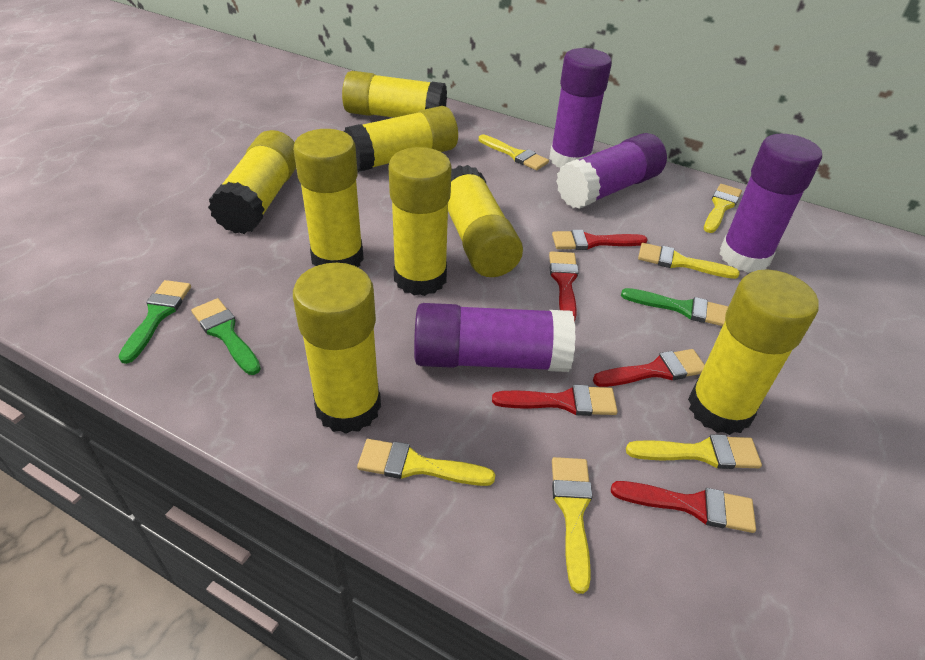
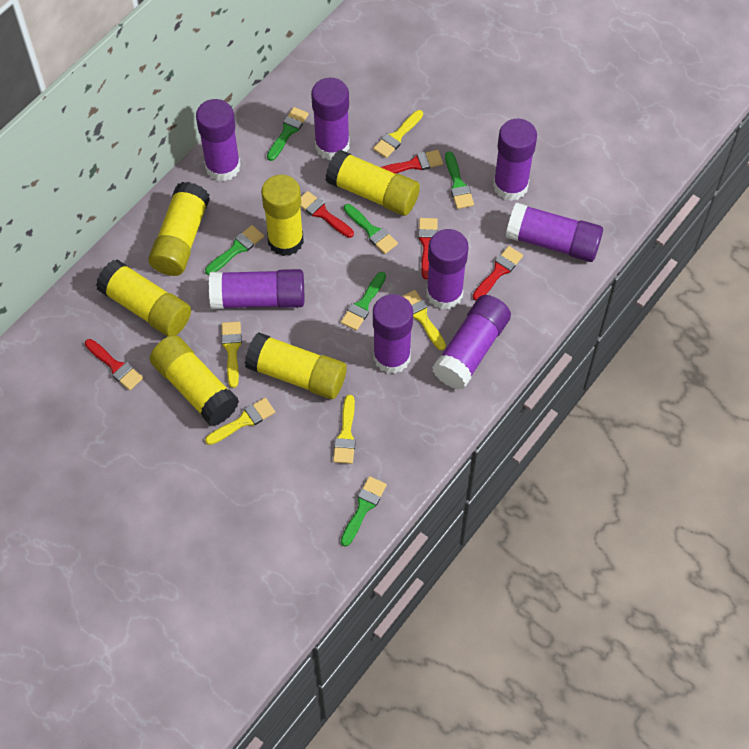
green brush: 3 -> 6
purple glue stick: 4 -> 8
yellow brush: 6 -> 5
yellow glue stick: 8 -> 6

